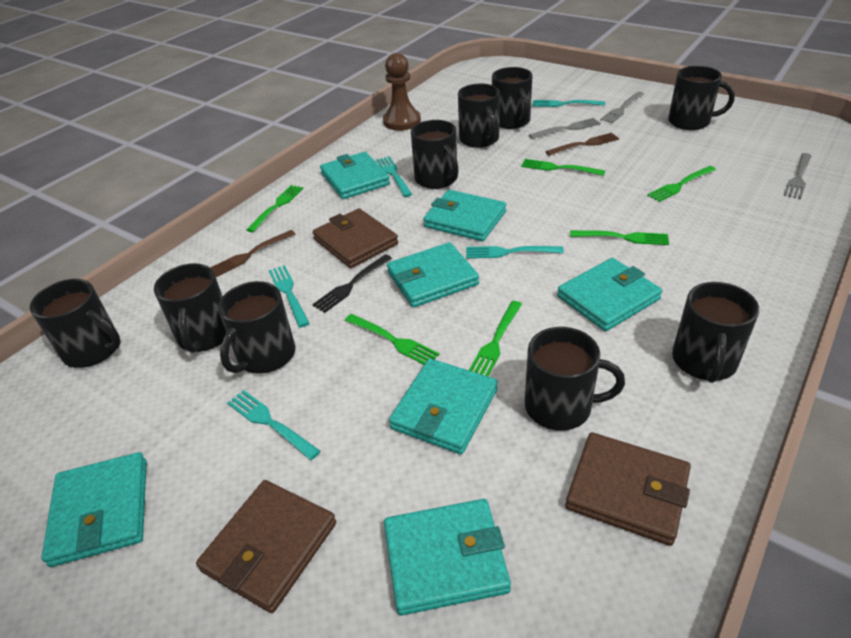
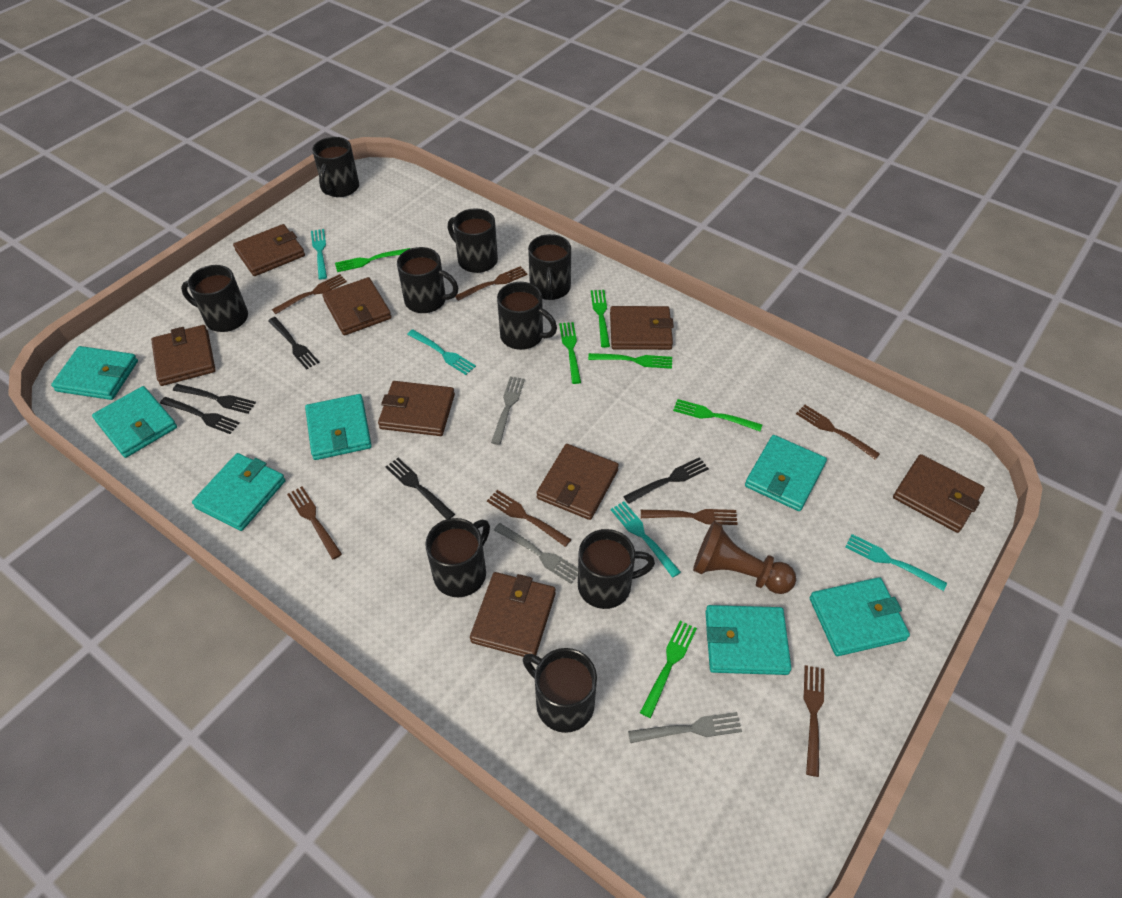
black fork: 1 -> 5
brown fork: 2 -> 7
brown wallet: 3 -> 8
turquoise fork: 5 -> 4

